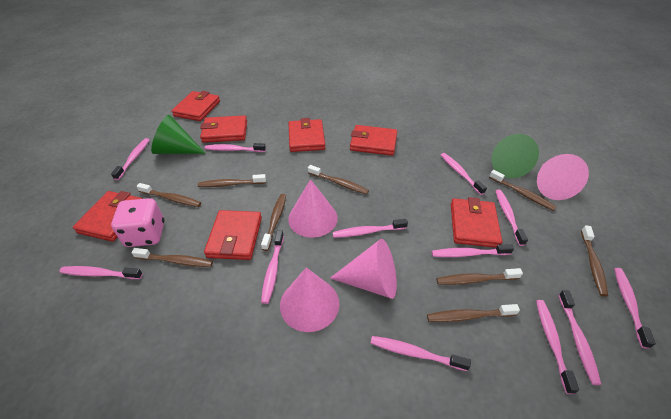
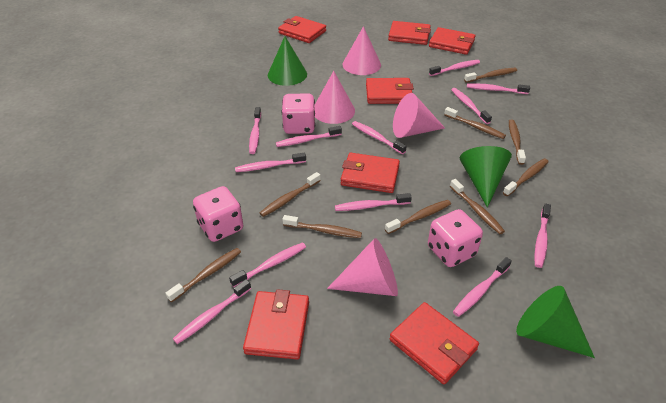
green cone: 2 -> 3
pink dice: 1 -> 3

